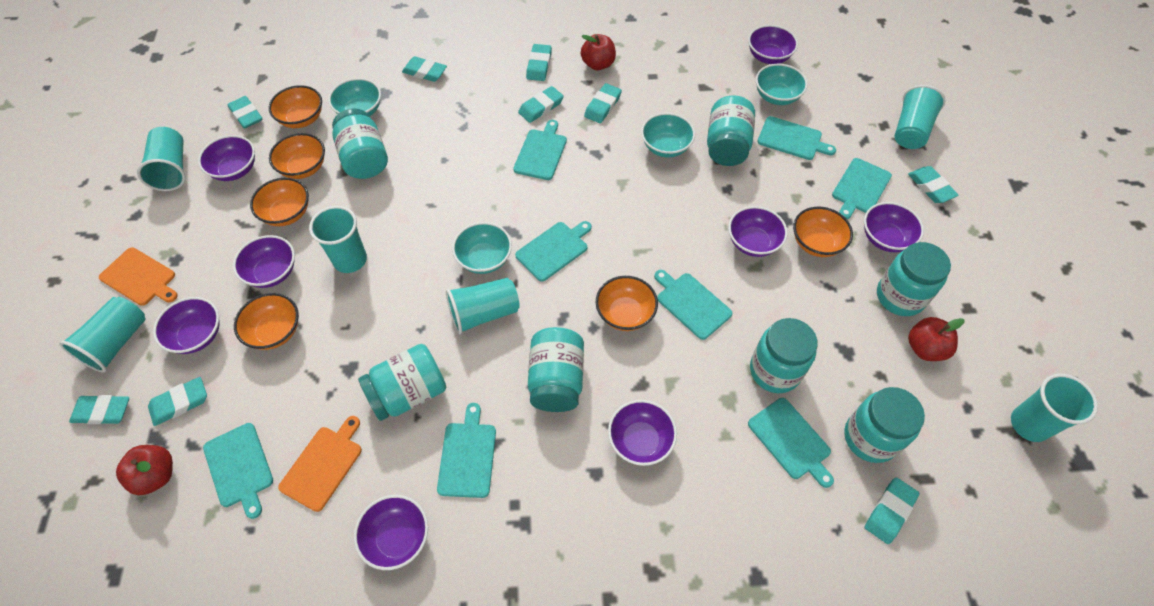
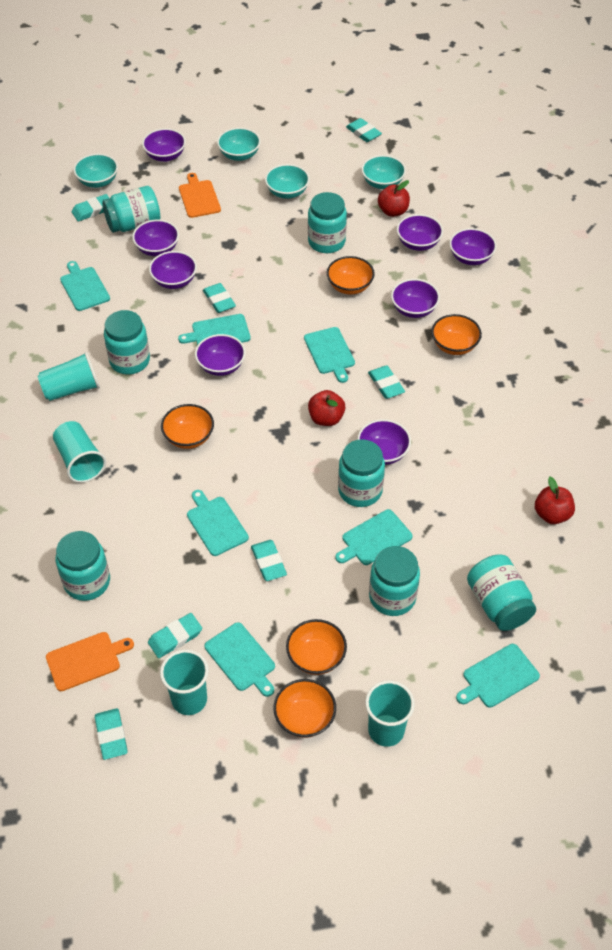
orange bowl: 6 -> 5
turquoise cup: 6 -> 4
turquoise cutting board: 8 -> 7
turquoise eraser: 9 -> 7

